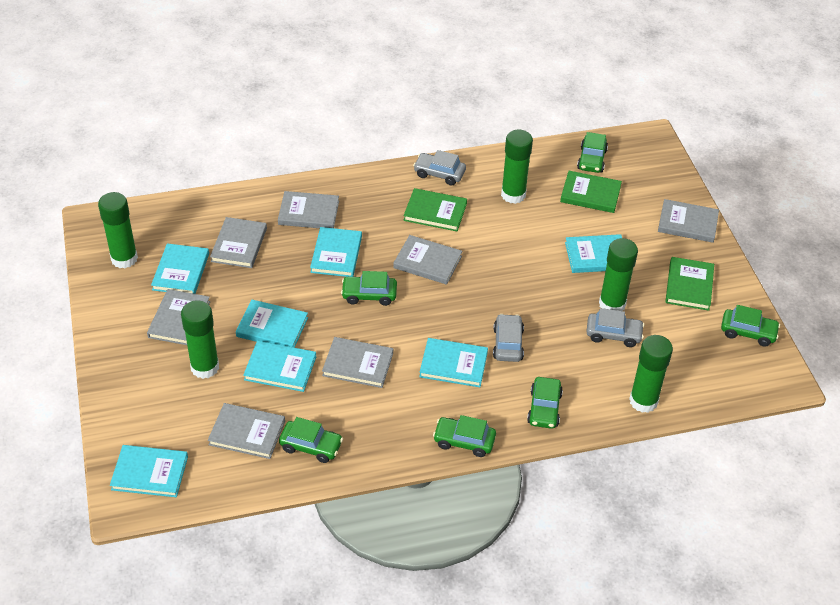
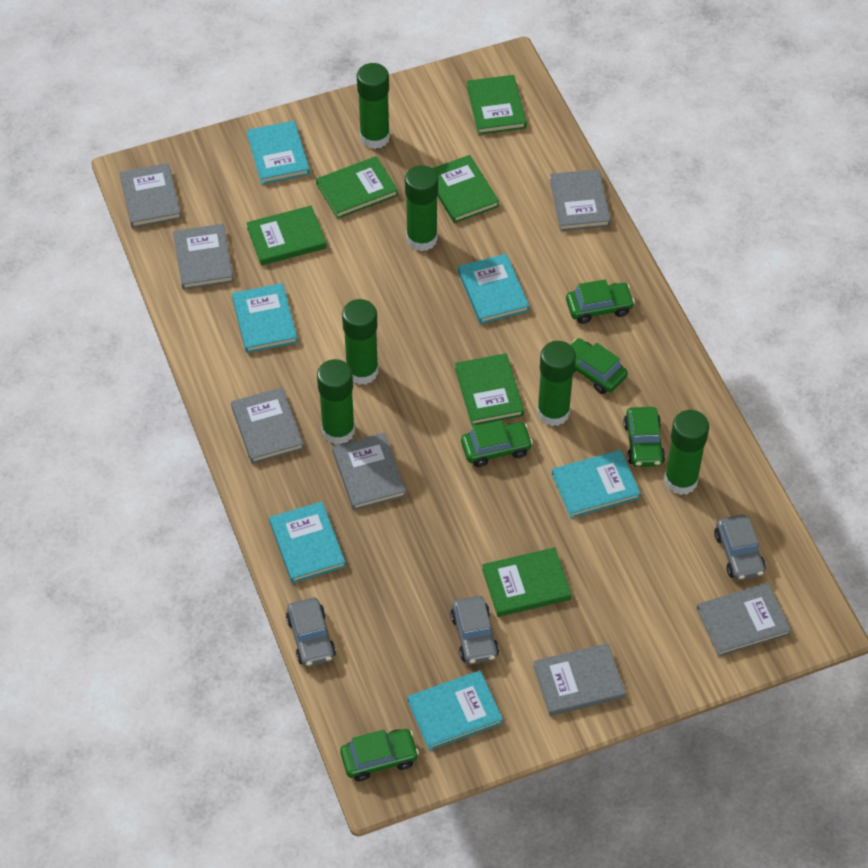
green book: 3 -> 6
green car: 6 -> 5
green glue stick: 5 -> 6
turquoise book: 7 -> 6

